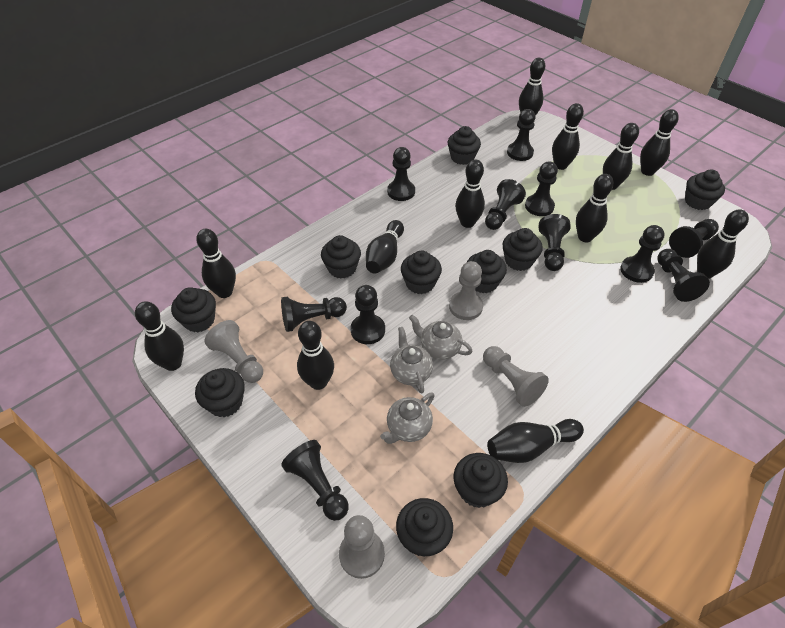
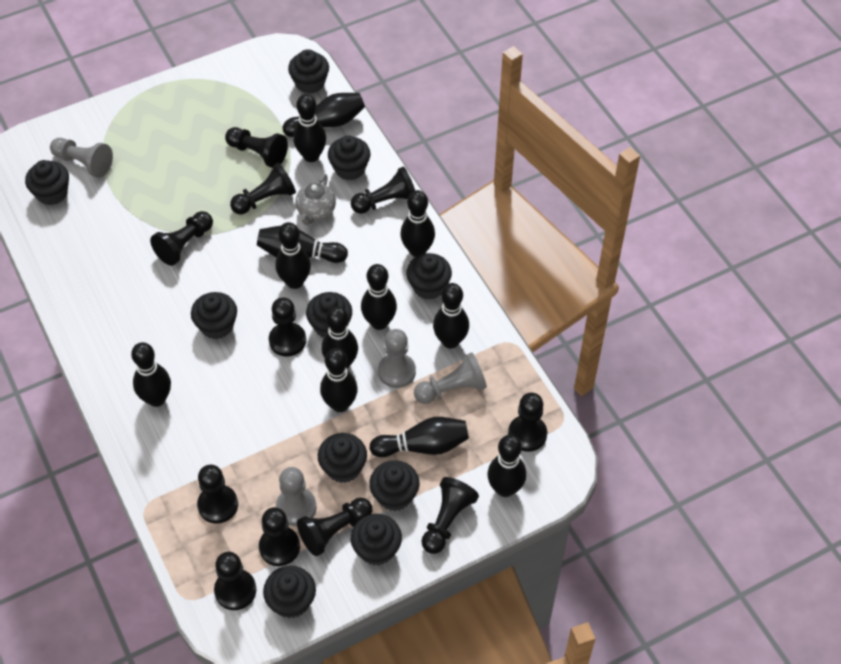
grey teapot: 3 -> 1

